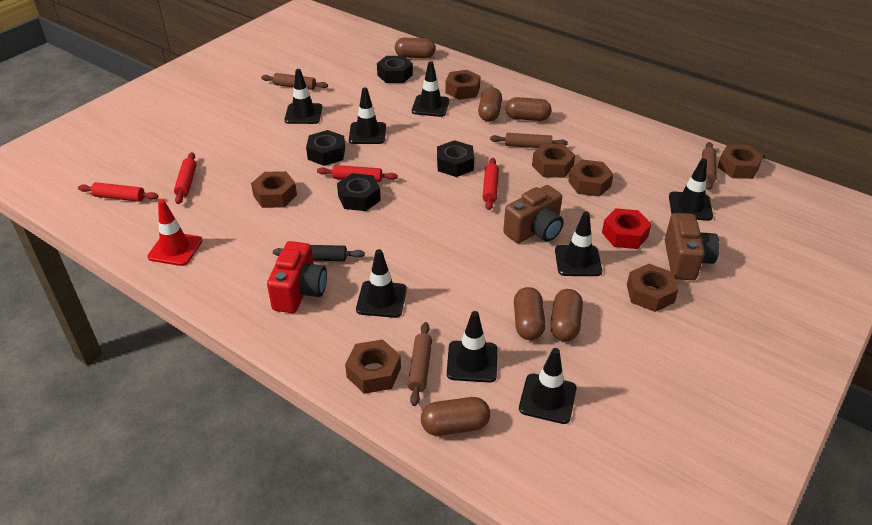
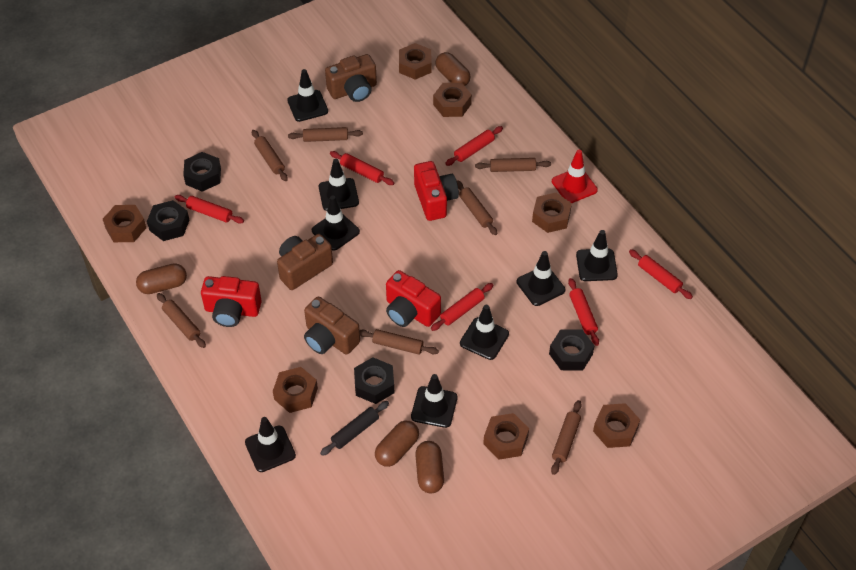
brown camera: 2 -> 3
brown capsule: 6 -> 4
brown rolling pin: 4 -> 7
red camera: 1 -> 3
red nut: 1 -> 0
red rolling pin: 4 -> 6

